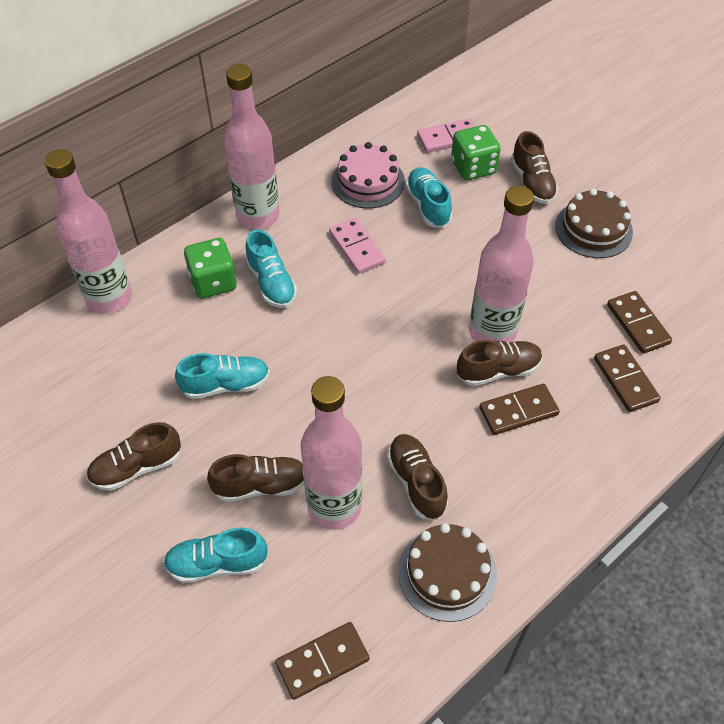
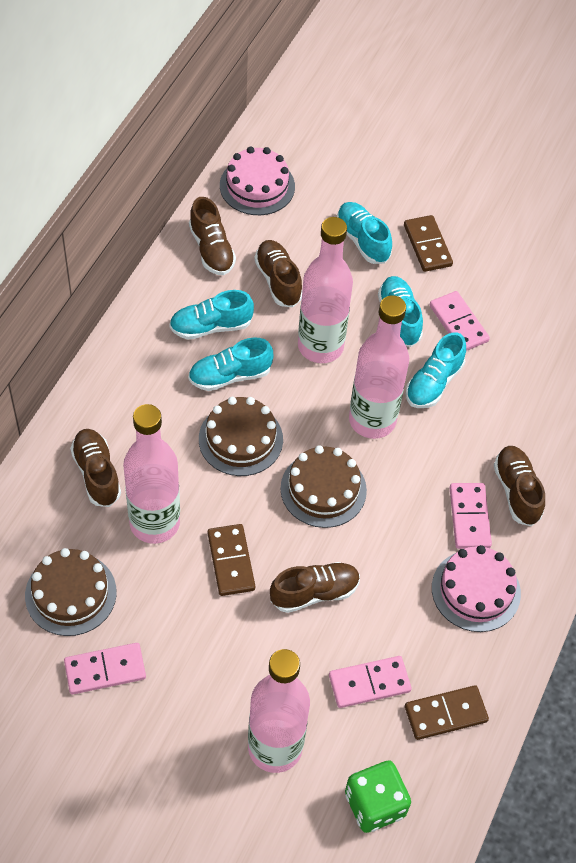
brown cake: 2 -> 3
brown domino: 4 -> 3
green dice: 2 -> 1
pink cake: 1 -> 2
pink domino: 2 -> 4
turquoise shoe: 4 -> 5

